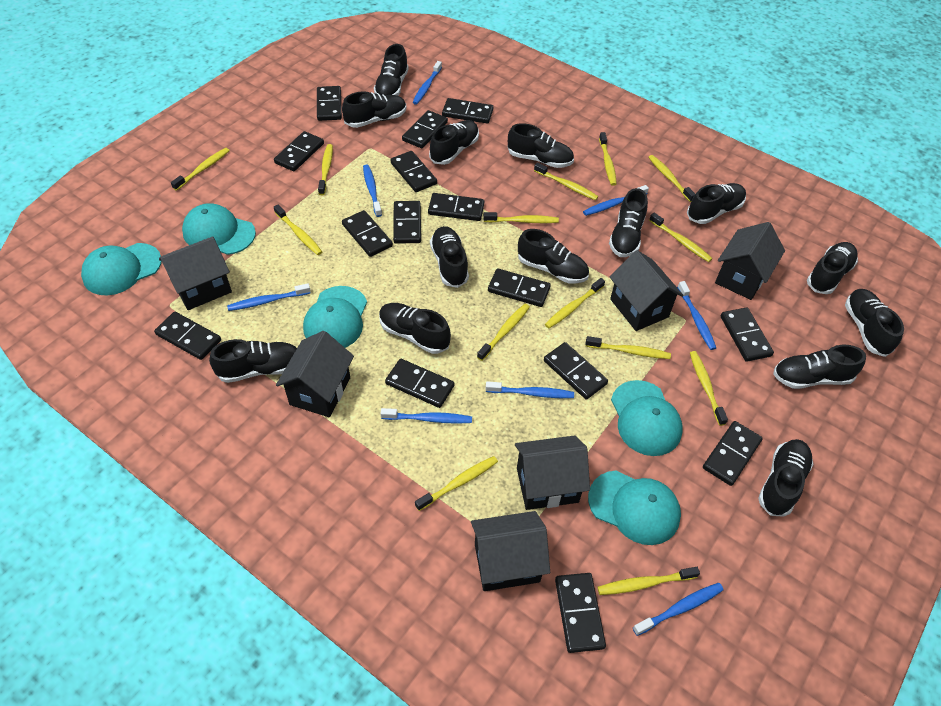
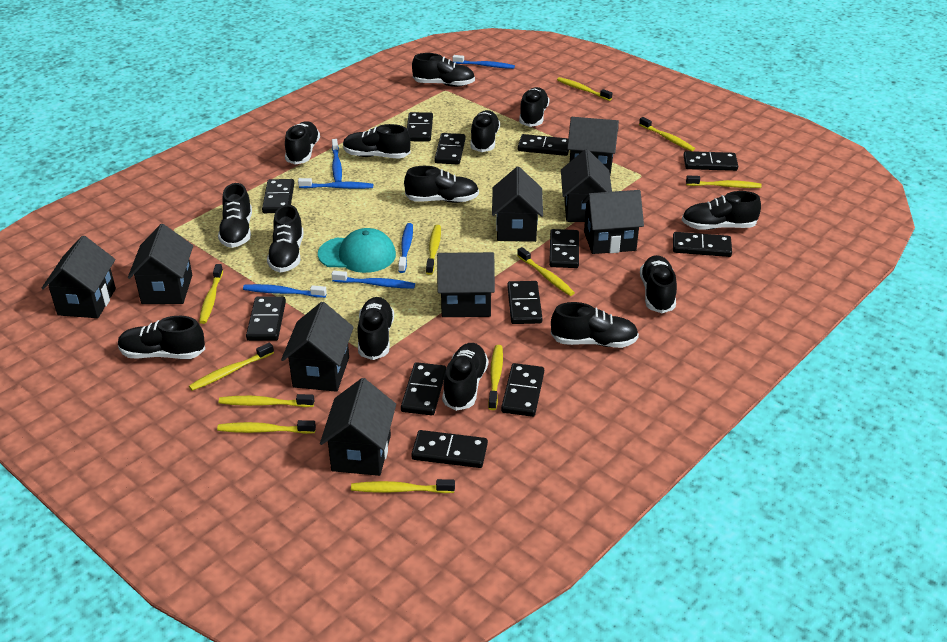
black domino: 15 -> 12
black house: 6 -> 9
blue toothbrush: 8 -> 6
turquoise cap: 5 -> 1
yellow toothbrush: 14 -> 11

